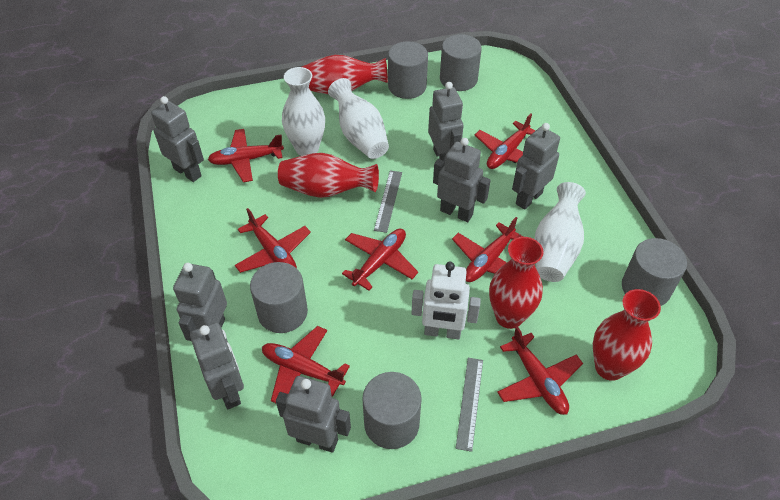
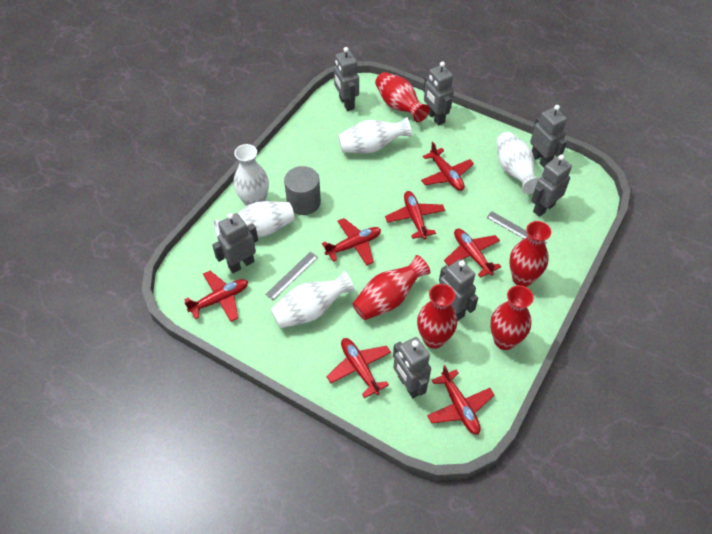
grey cylinder: 5 -> 1
red vase: 4 -> 5
white robot: 1 -> 0
white vase: 3 -> 5

